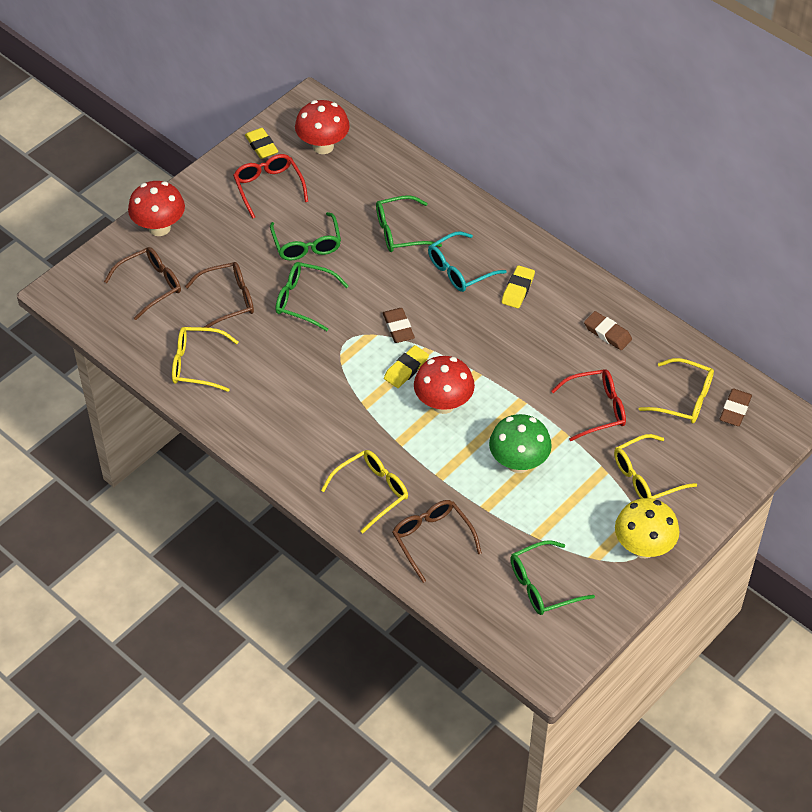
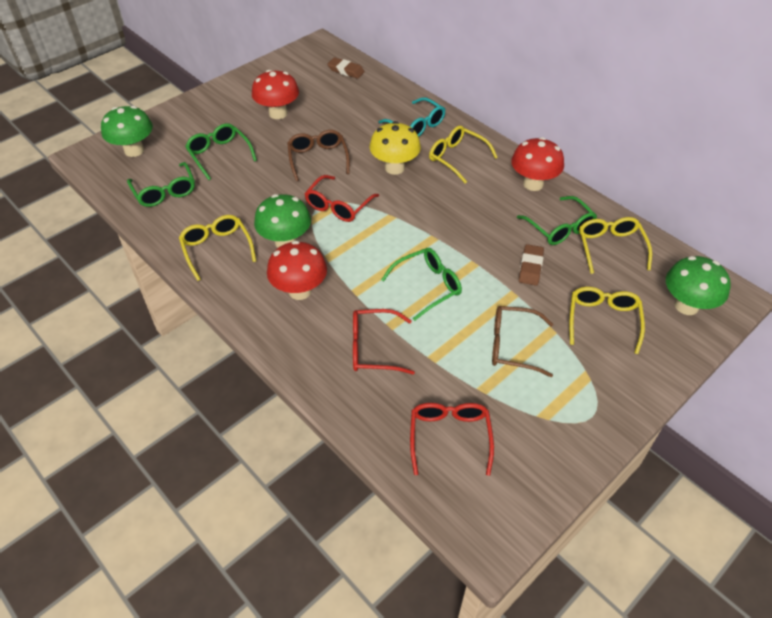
brown eraser: 3 -> 2
brown glasses: 3 -> 2
green mushroom: 1 -> 3
red glasses: 2 -> 3
yellow eraser: 3 -> 0

